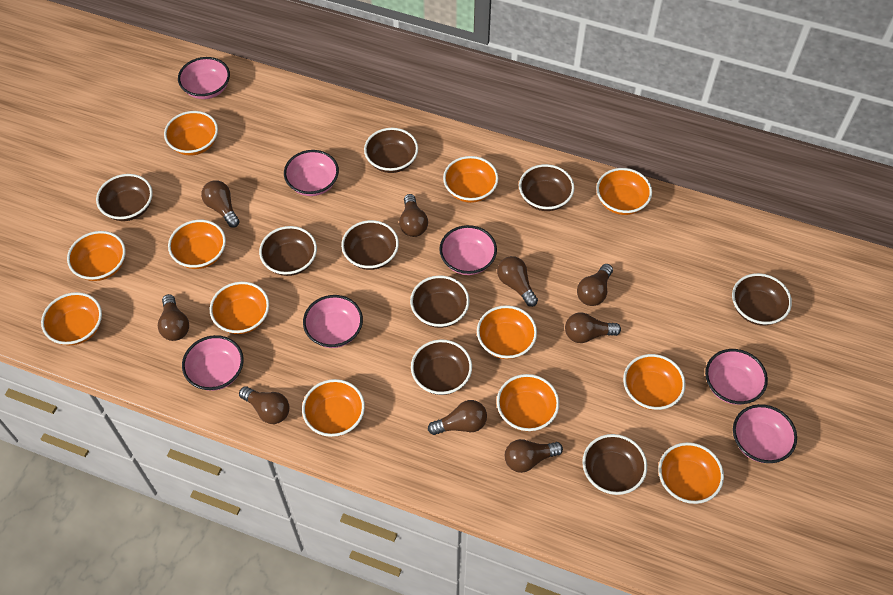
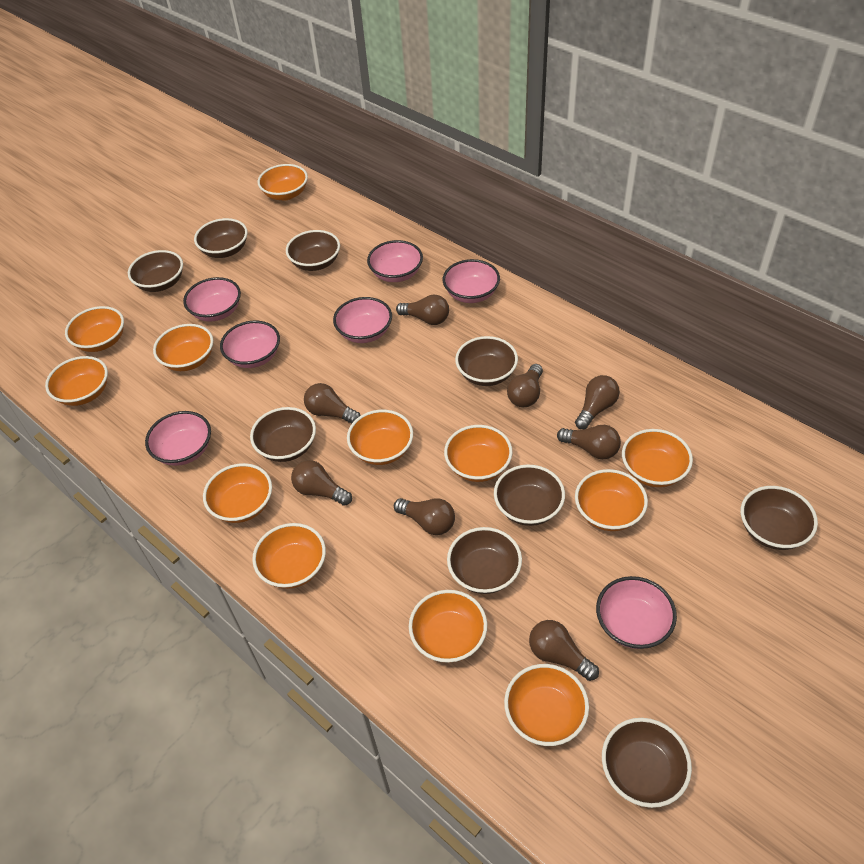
brown light bulb: 9 -> 8

